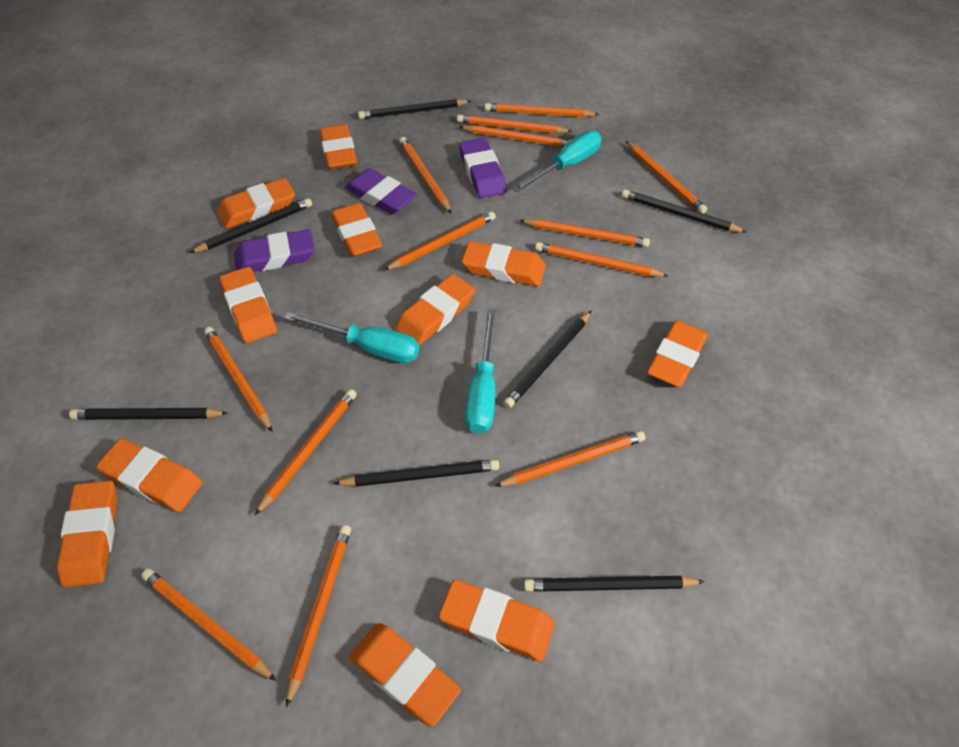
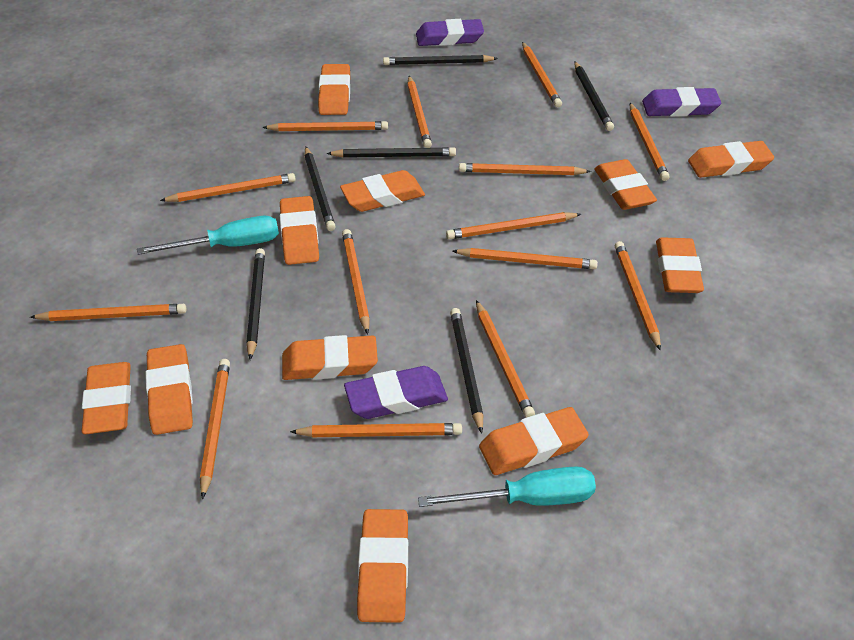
black pencil: 7 -> 6
orange pencil: 13 -> 14
turquoise screwdriver: 3 -> 2

